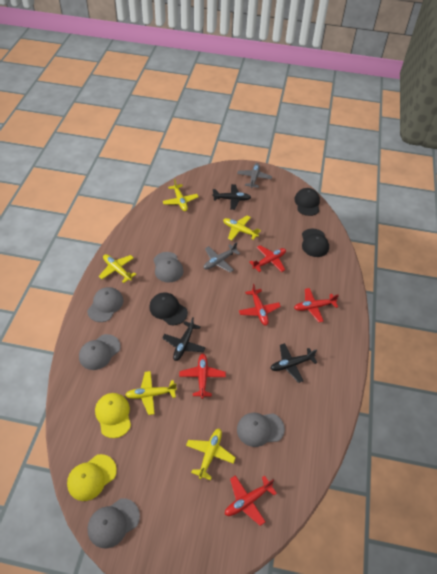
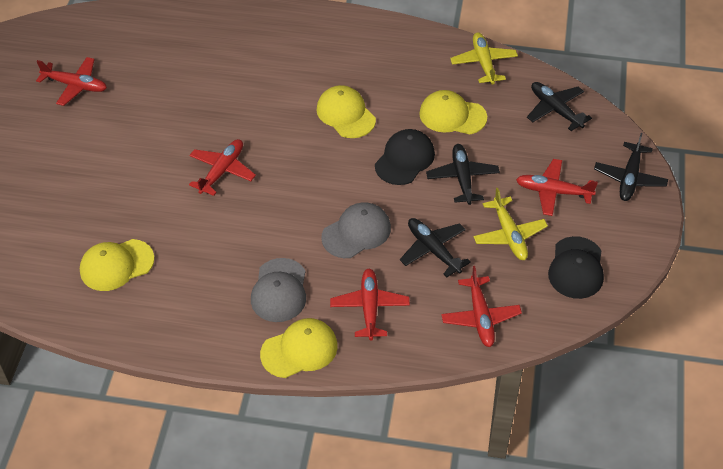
black cap: 3 -> 2
black plane: 3 -> 4
grey cap: 5 -> 2
grey plane: 2 -> 0
yellow cap: 2 -> 4
yellow plane: 5 -> 2

